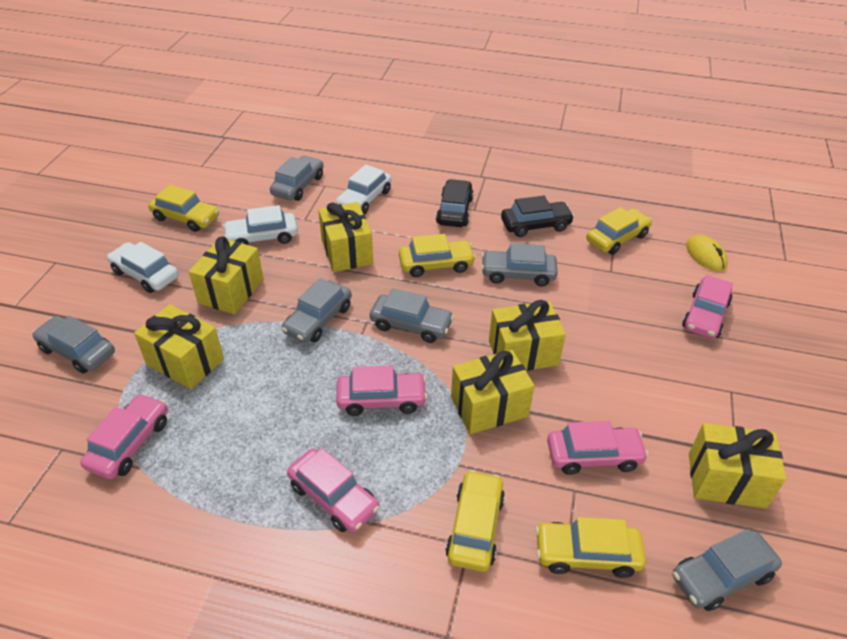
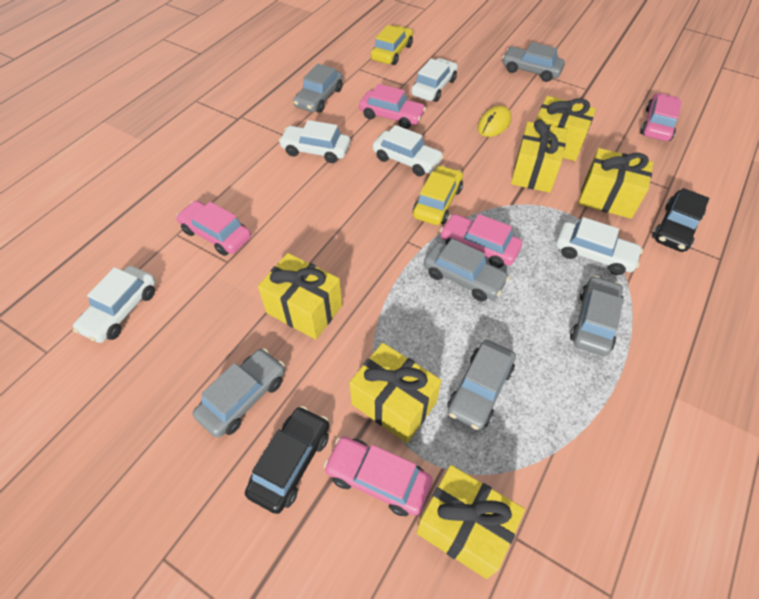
white car: 3 -> 5
yellow car: 5 -> 2

